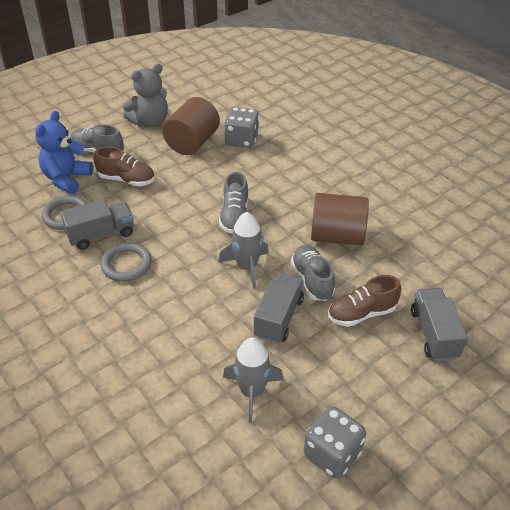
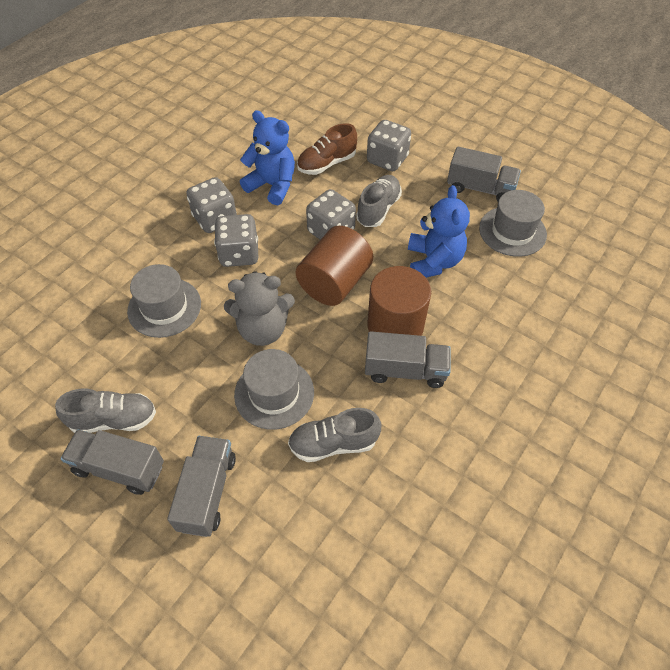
blue teddy bear: 1 -> 2
brown shoe: 2 -> 1
grey dice: 2 -> 4
grey hat: 0 -> 3
grey ring: 2 -> 0
grey rocket: 2 -> 0
grey truck: 3 -> 4

